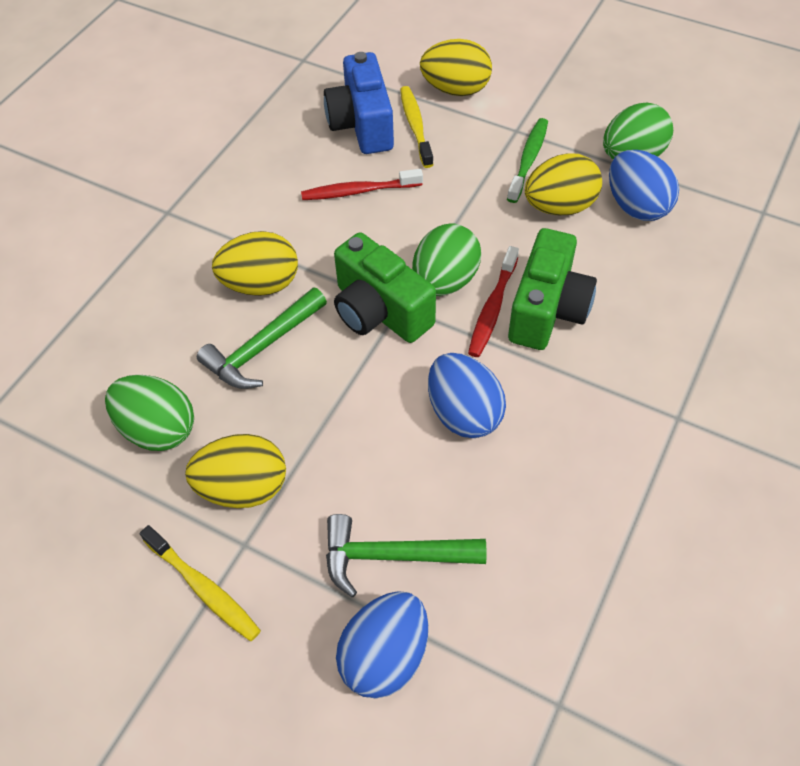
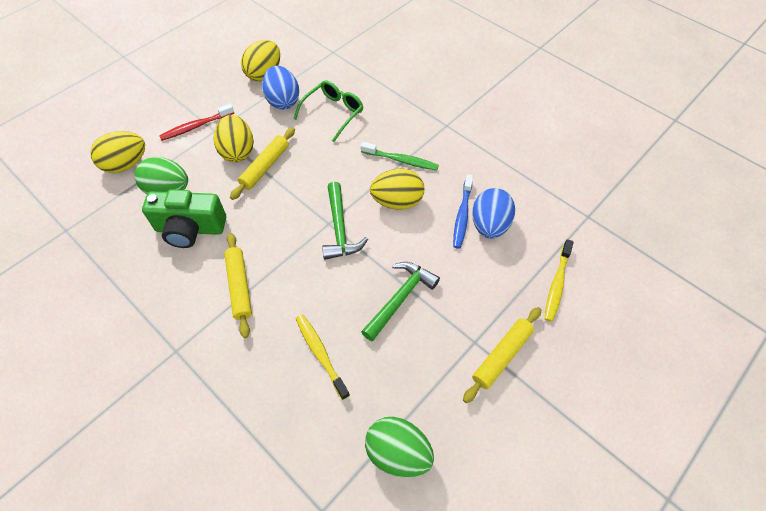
blue camera: 1 -> 0
blue egg: 3 -> 2
blue toothbrush: 0 -> 1
green camera: 2 -> 1
green egg: 3 -> 2
green glasses: 0 -> 1
red toothbrush: 2 -> 1
yellow rolling pin: 0 -> 3

